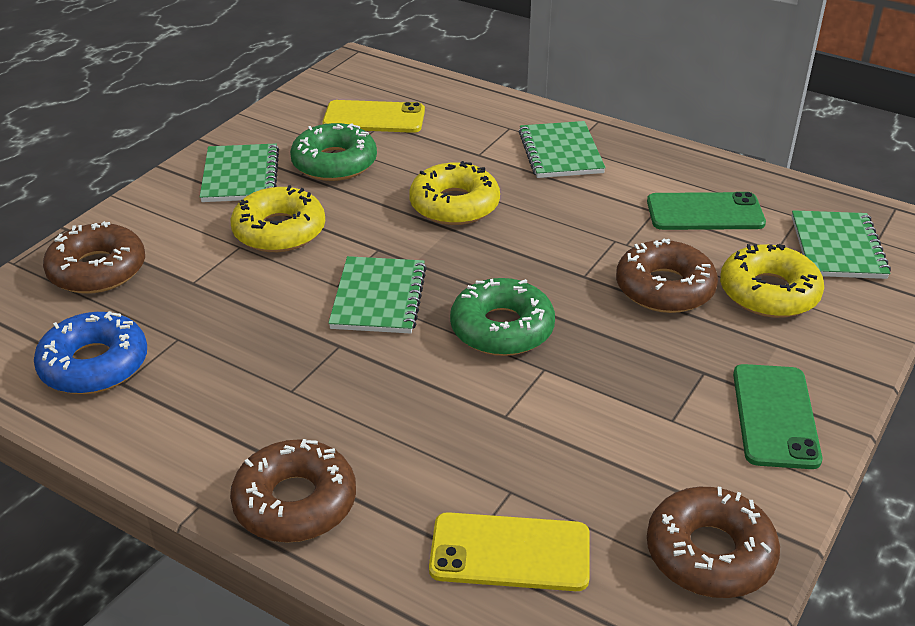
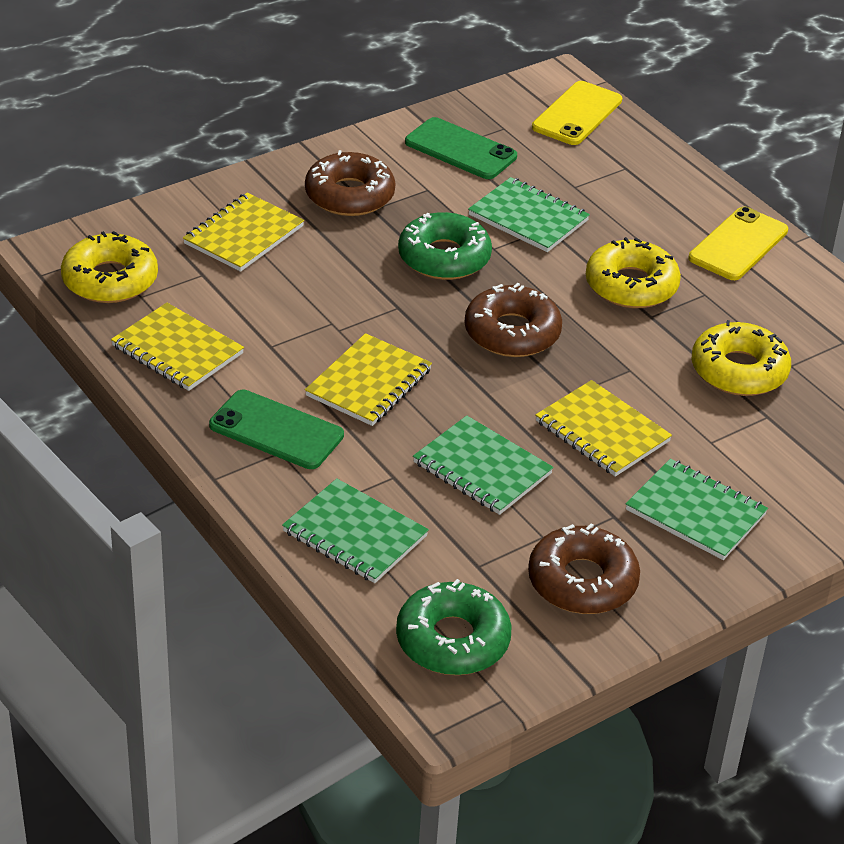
blue donut: 1 -> 0
brown donut: 4 -> 3
yellow notebook: 0 -> 4

